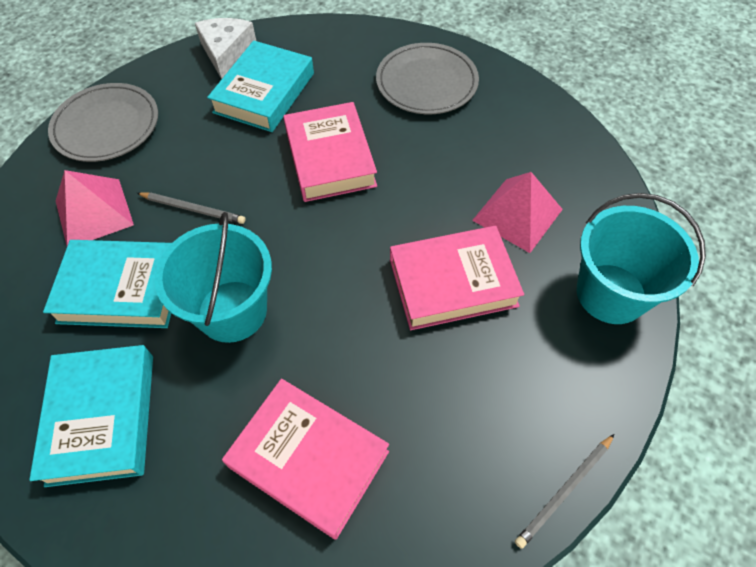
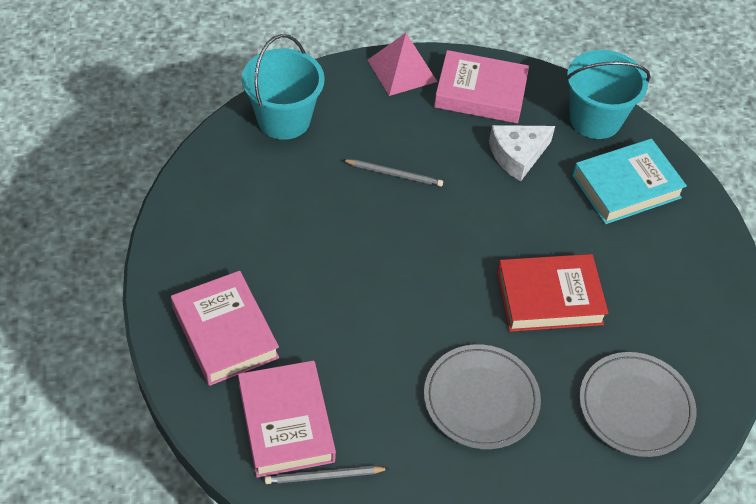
pink pyramid: 2 -> 1
red book: 0 -> 1
turquoise book: 3 -> 1

